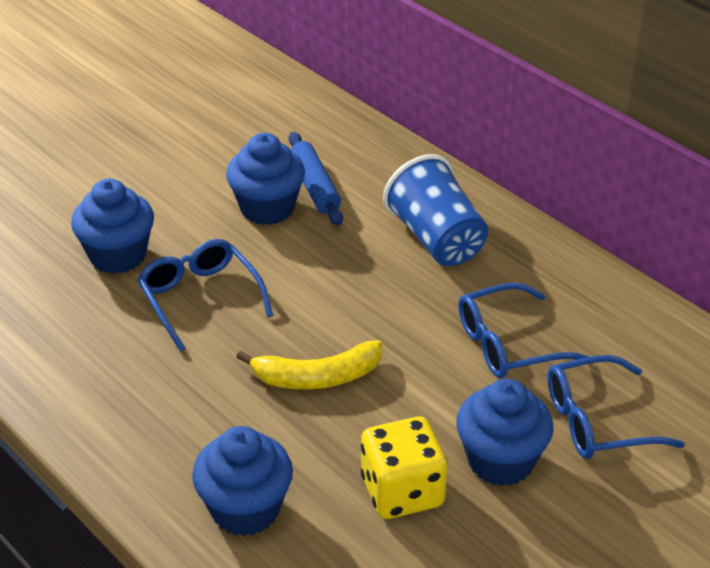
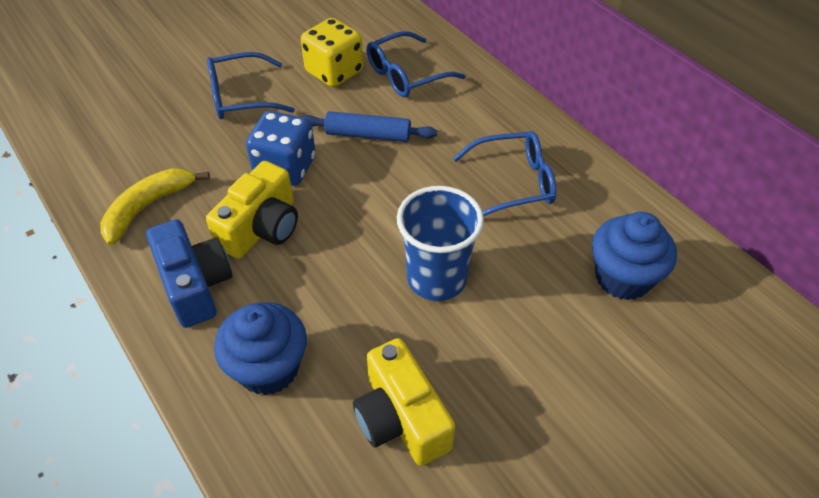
blue camera: 0 -> 1
blue cupcake: 4 -> 2
blue dice: 0 -> 1
yellow camera: 0 -> 2

